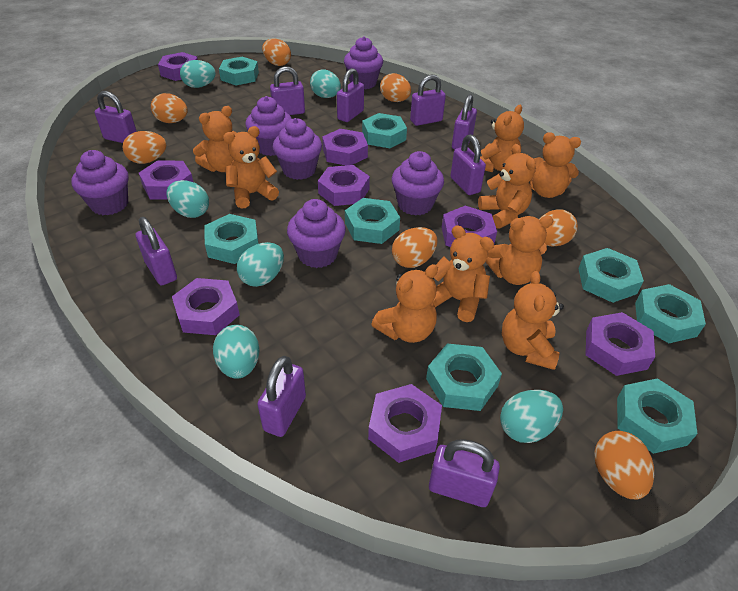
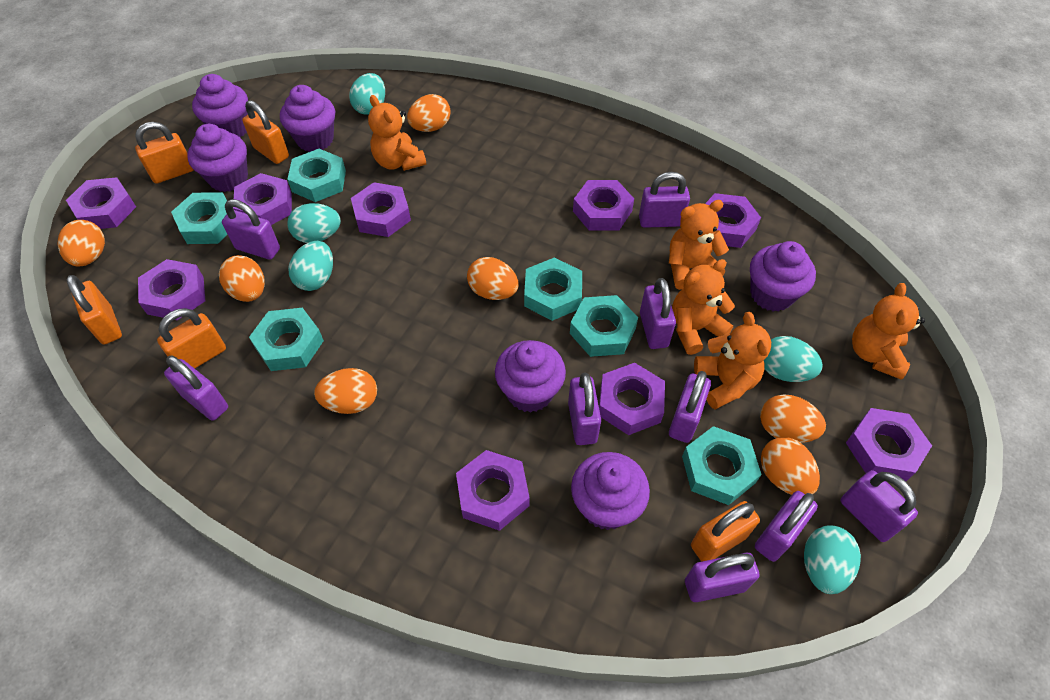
orange padlock: 0 -> 5
orange teddy bear: 9 -> 5
purple nut: 8 -> 9
turquoise egg: 6 -> 5
turquoise nut: 8 -> 6

